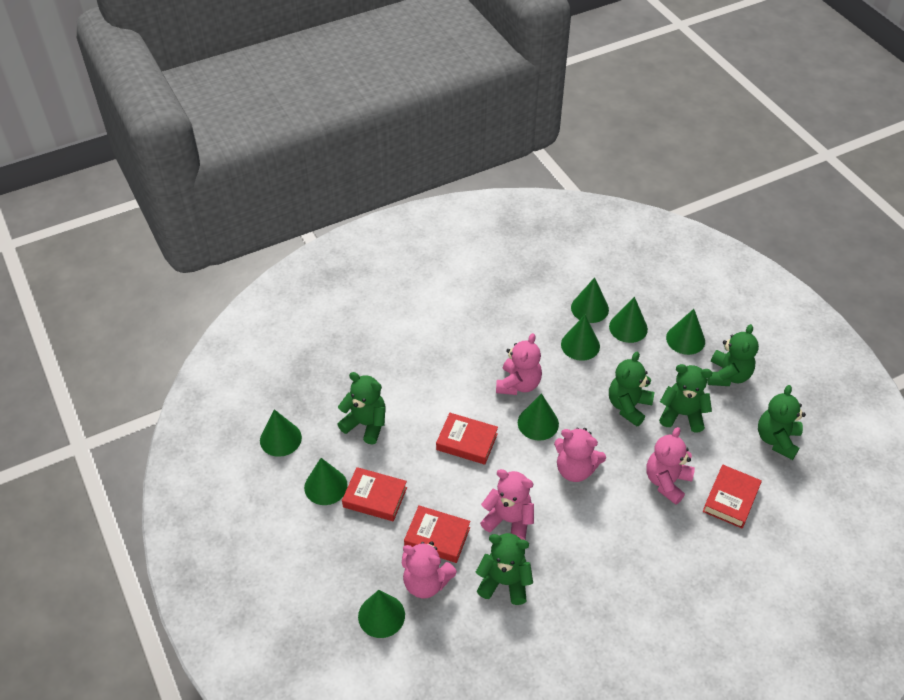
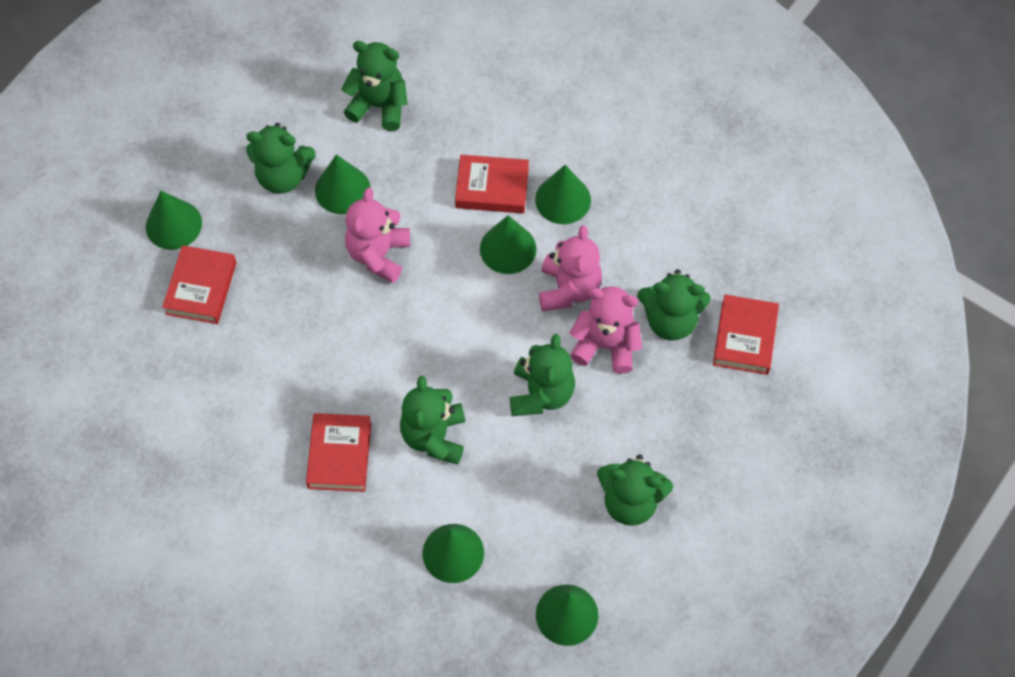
green cone: 8 -> 6
pink teddy bear: 5 -> 3

